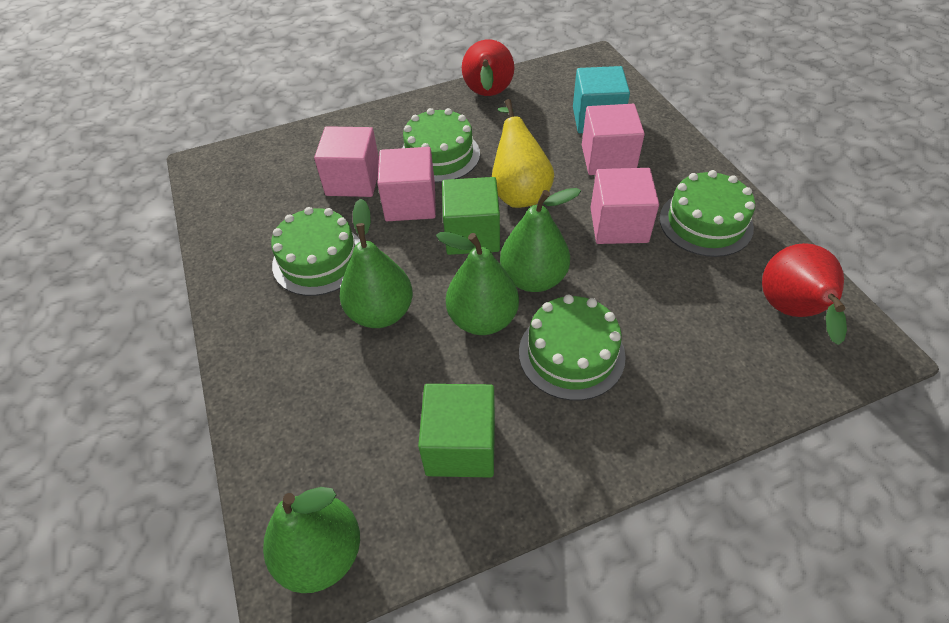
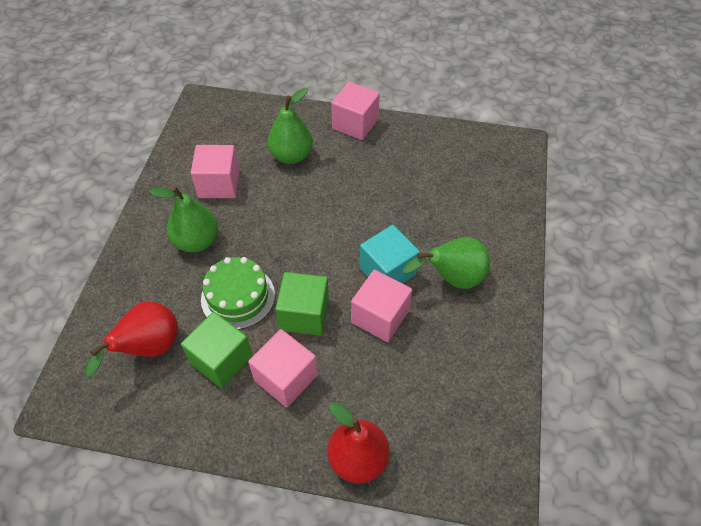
green cake: 4 -> 1
green pear: 4 -> 3
yellow pear: 1 -> 0

